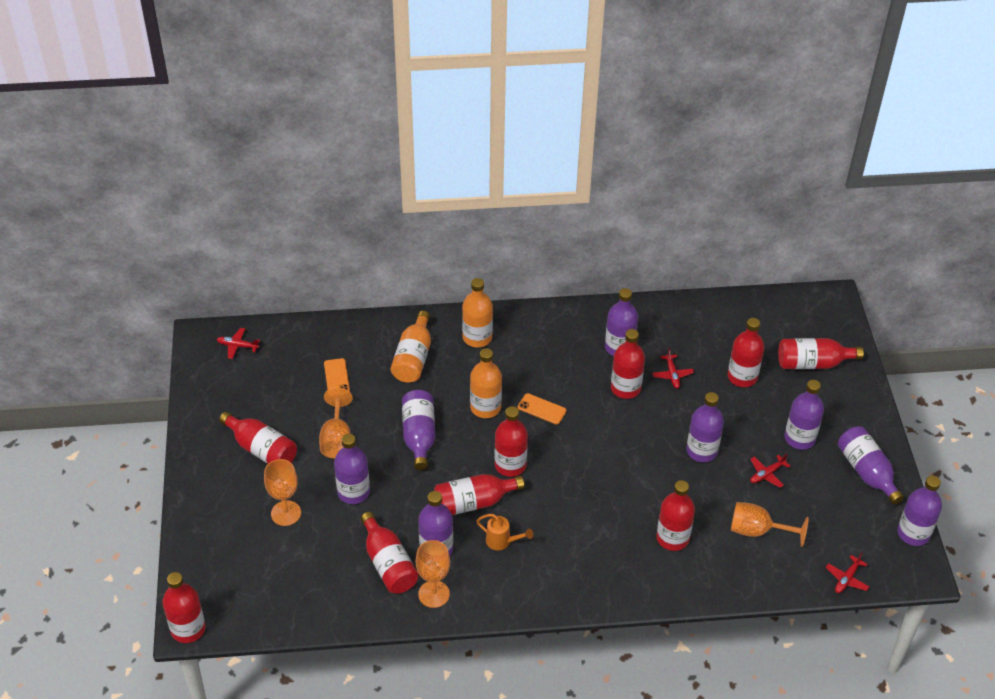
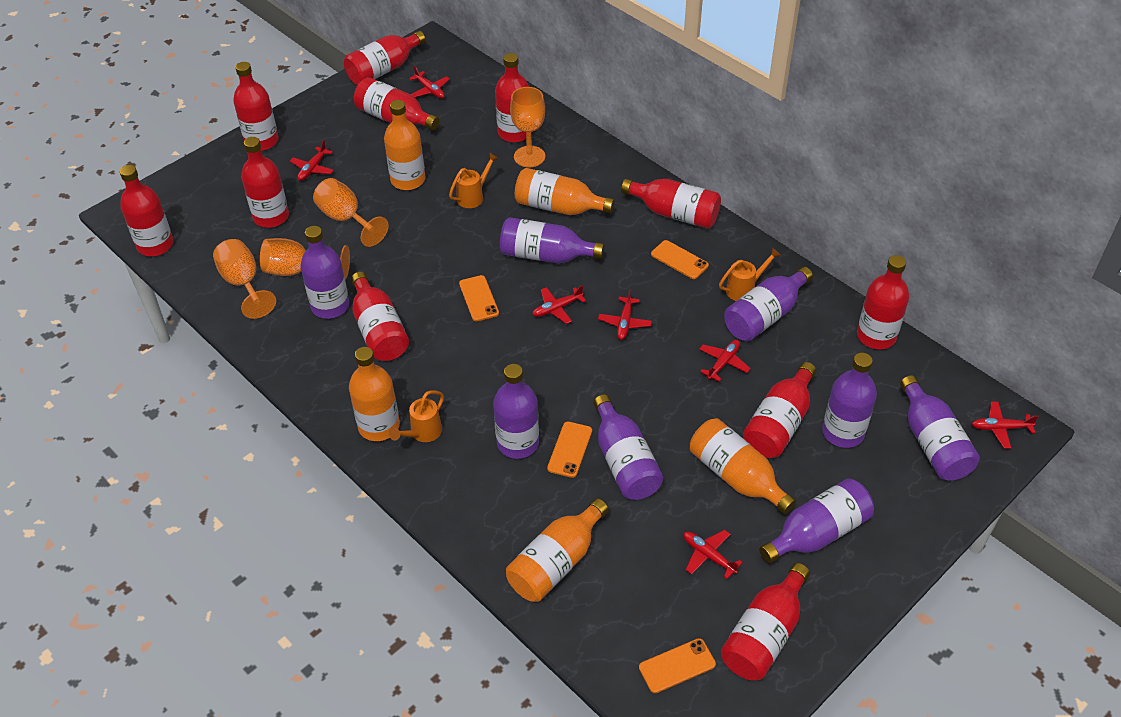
orange bottle: 3 -> 5
orange phone: 2 -> 4
orange watering can: 1 -> 3
red bottle: 9 -> 11
red plane: 4 -> 7

